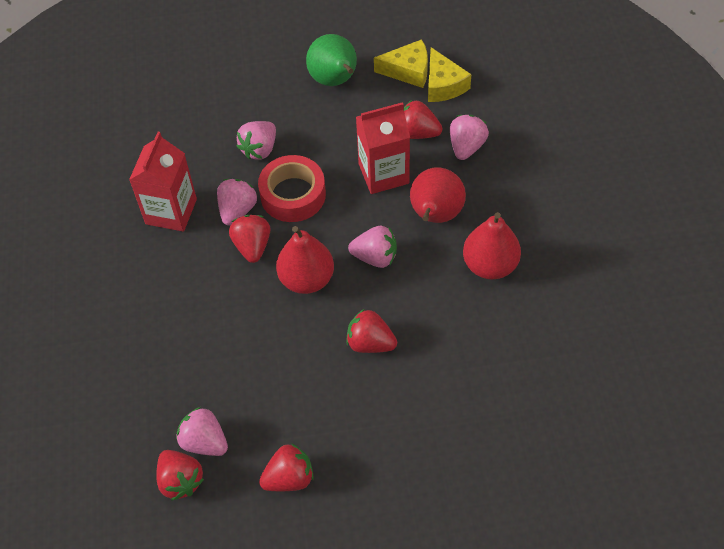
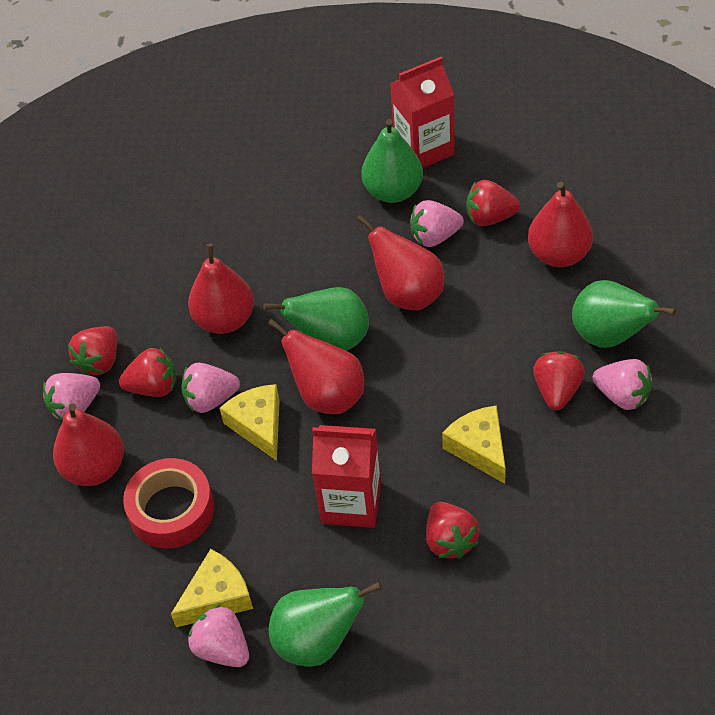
green pear: 1 -> 4
red pear: 3 -> 5
yellow cheese: 2 -> 3

